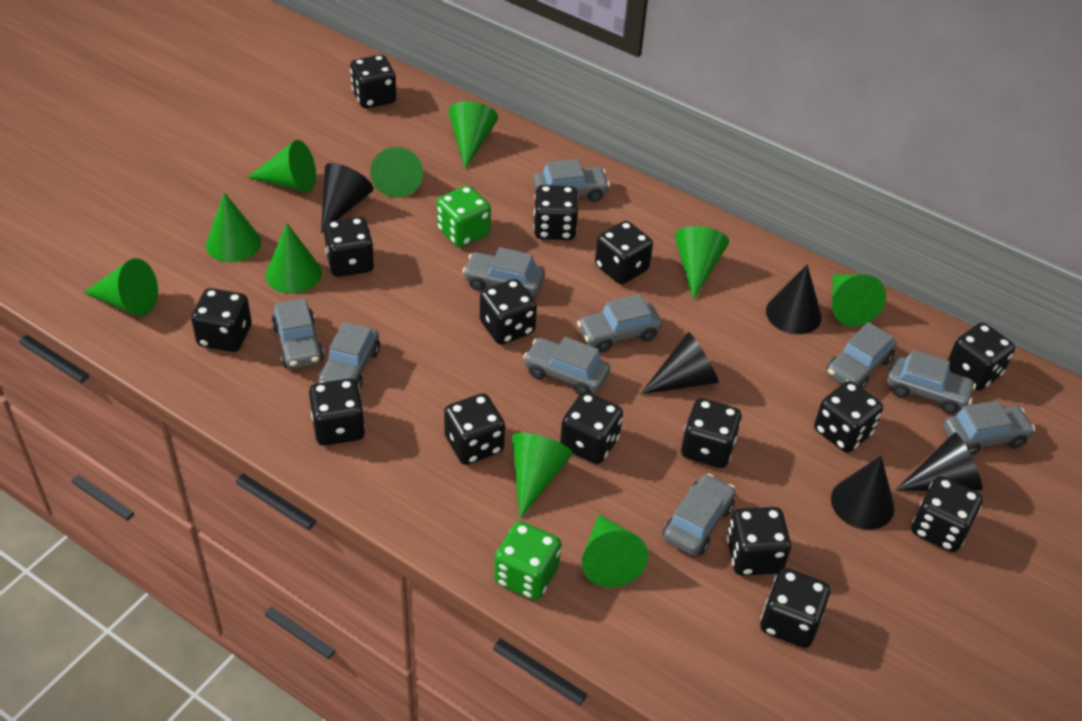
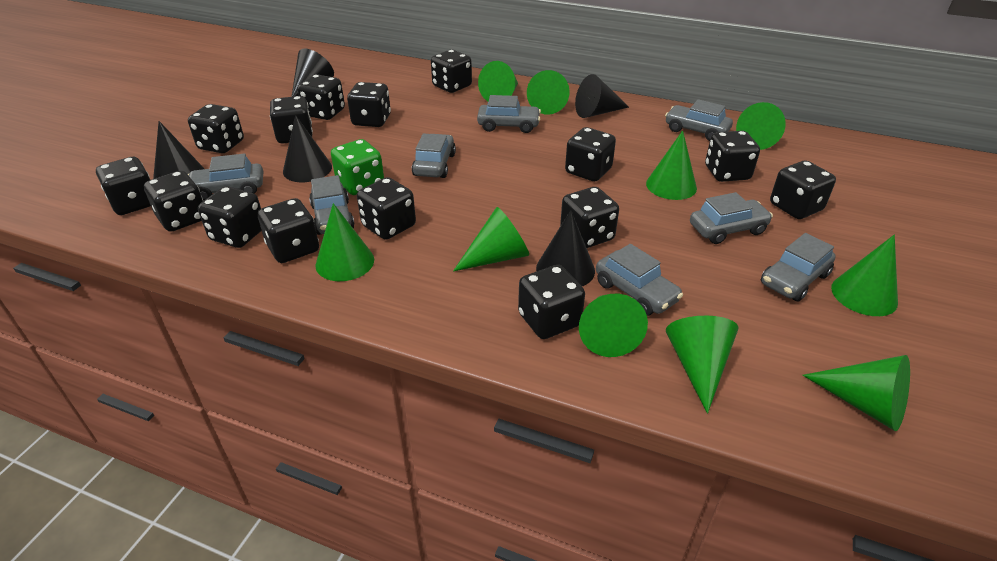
green dice: 2 -> 1
grey car: 10 -> 8

